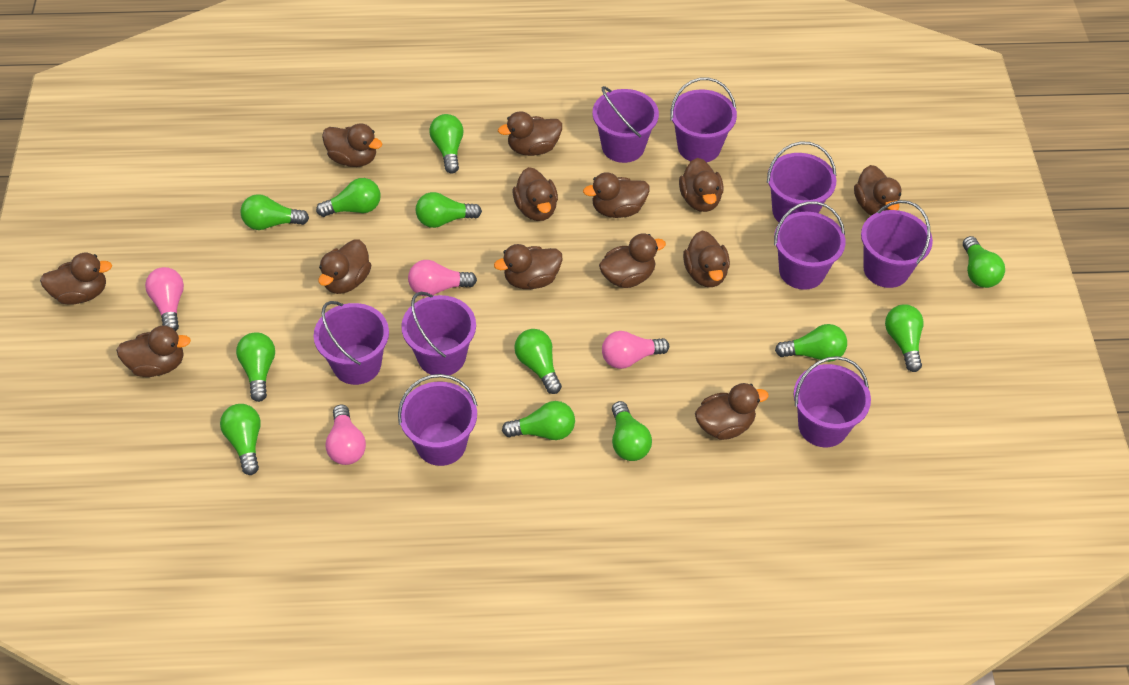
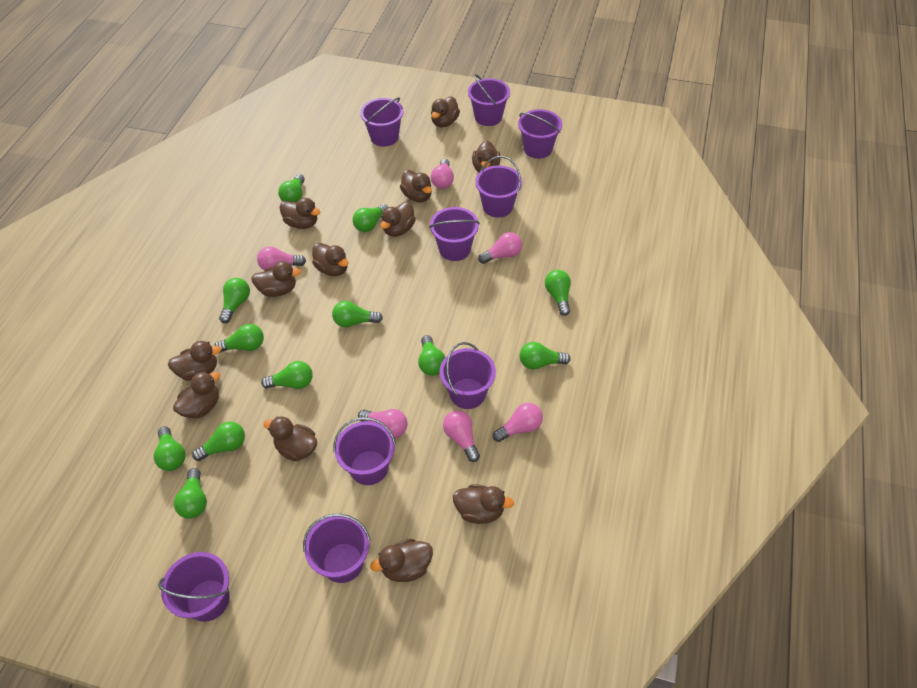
brown duck: 13 -> 12
pink light bulb: 4 -> 6

